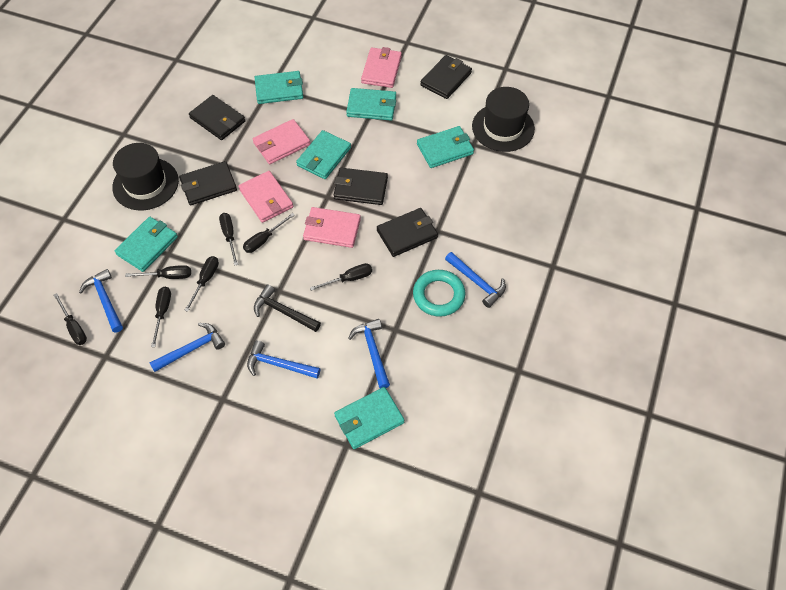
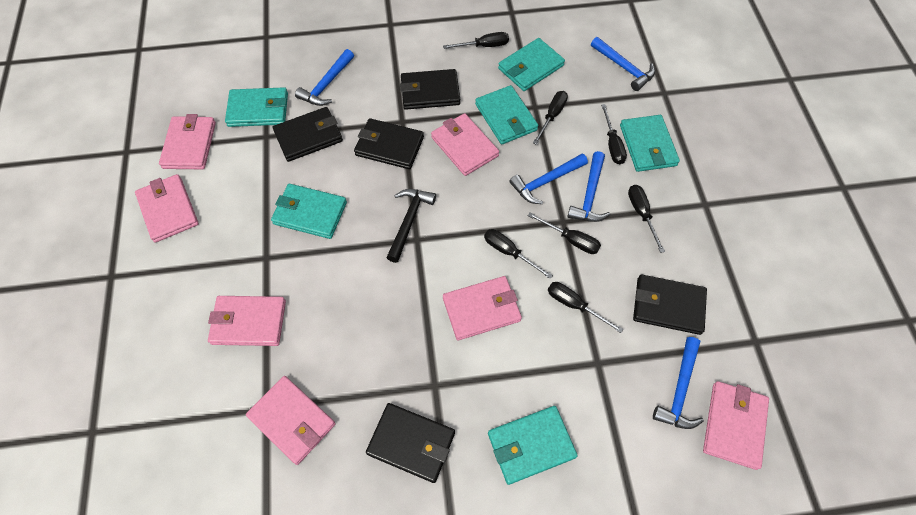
black hat: 2 -> 0
pink wallet: 4 -> 7
turquoise ring: 1 -> 0

